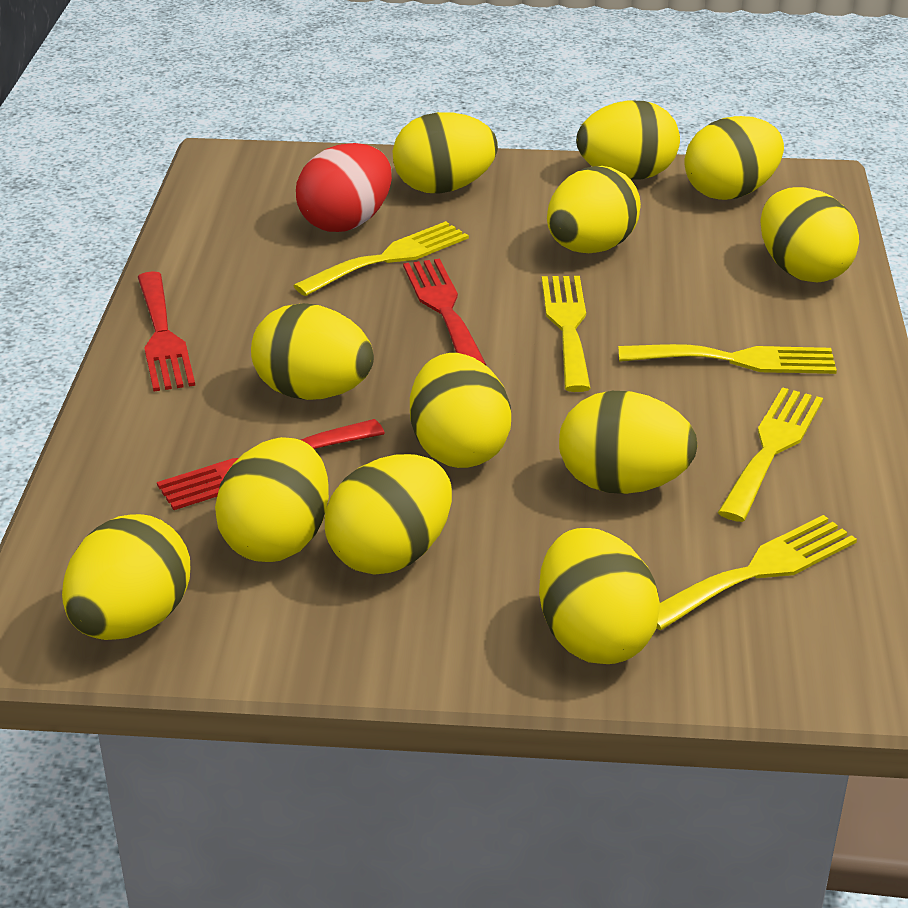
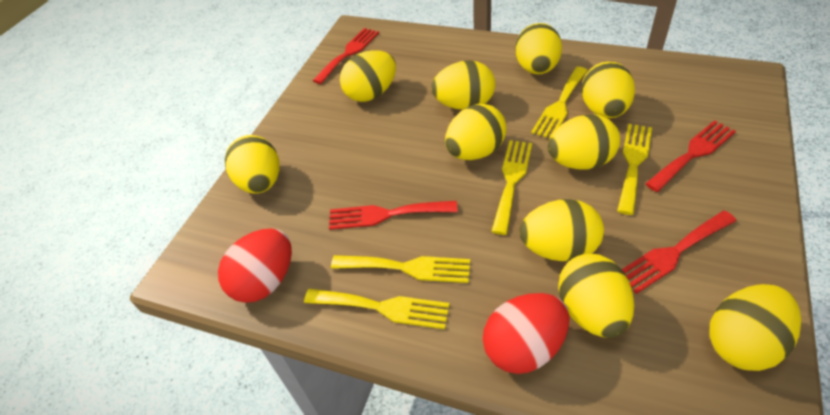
red egg: 1 -> 2
red fork: 3 -> 4
yellow egg: 12 -> 10

